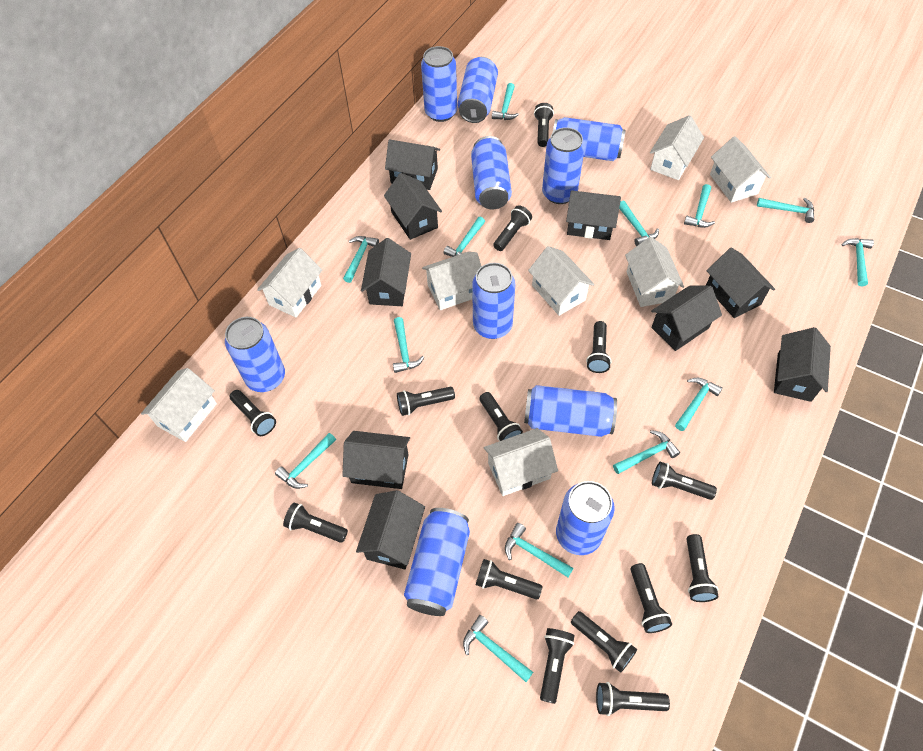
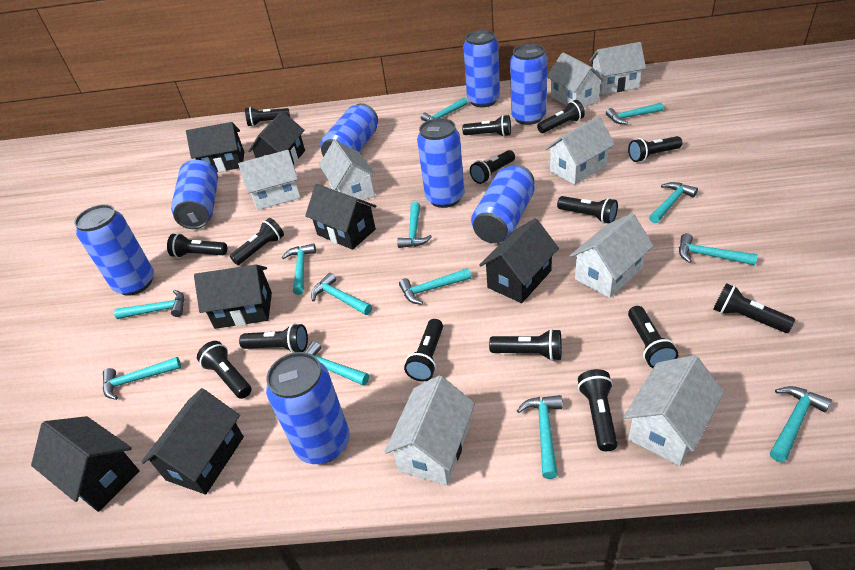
black flashlight: 14 -> 15
black house: 9 -> 7
blue can: 10 -> 8

